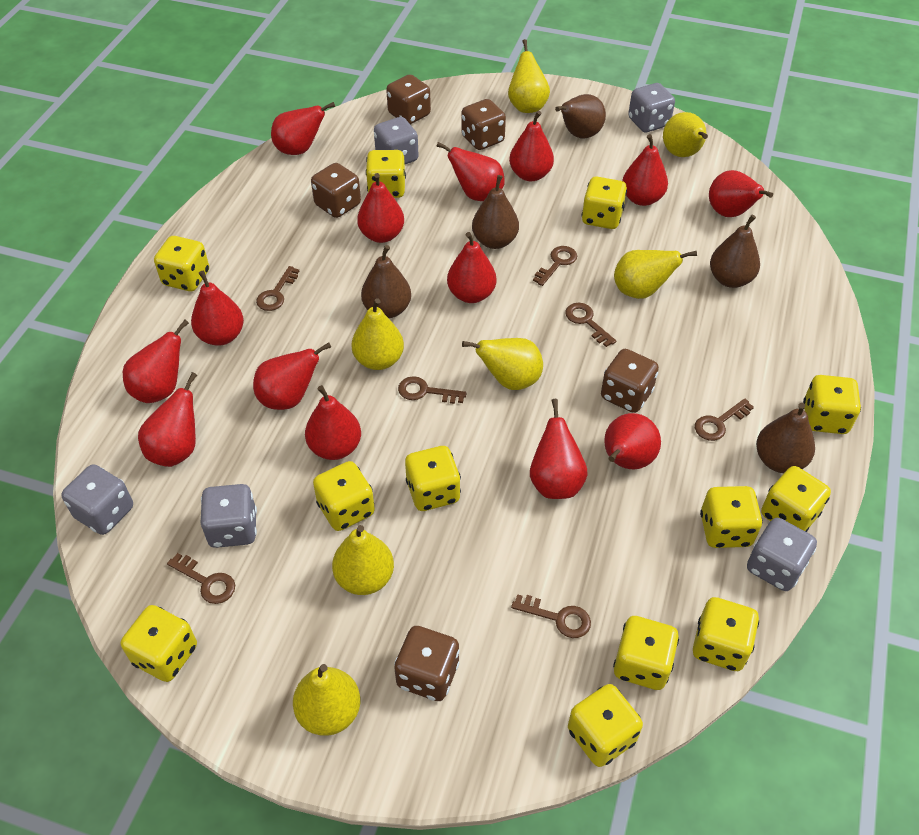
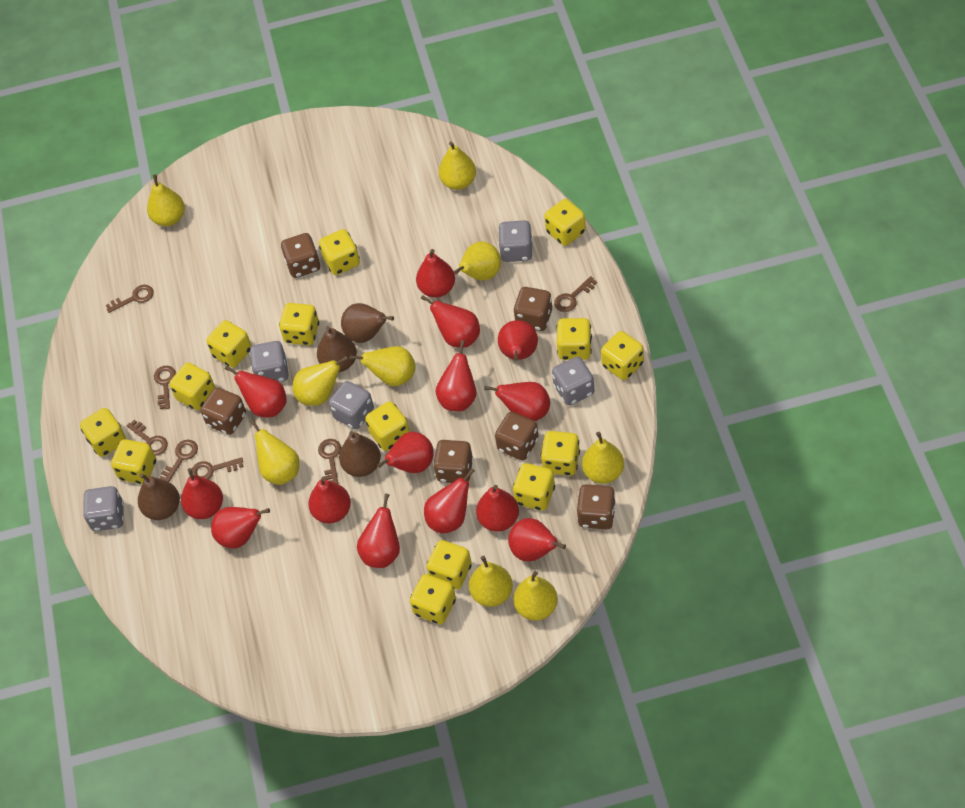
brown dice: 5 -> 6
brown pear: 5 -> 4
yellow dice: 12 -> 14
yellow pear: 7 -> 9

